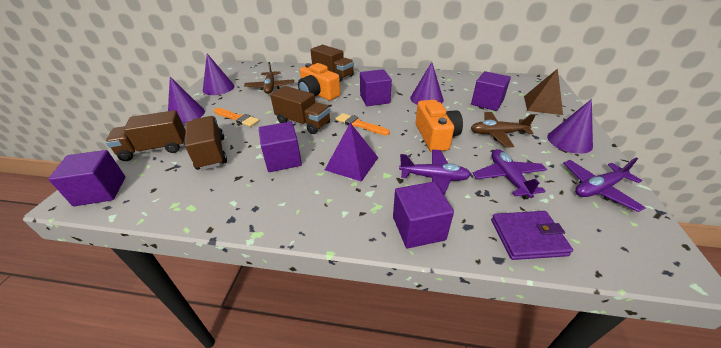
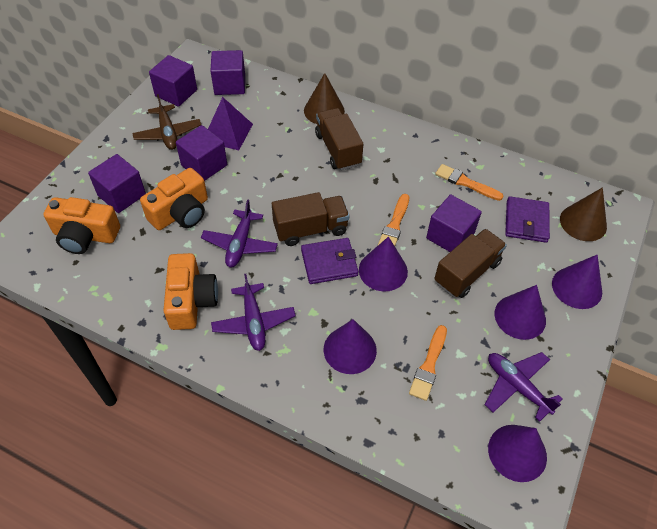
brown cone: 0 -> 2
brown plane: 2 -> 1
brown pyramid: 1 -> 0
brown truck: 4 -> 3
orange brush: 2 -> 3
orange camera: 2 -> 3
purple cone: 4 -> 5
purple wallet: 1 -> 2

